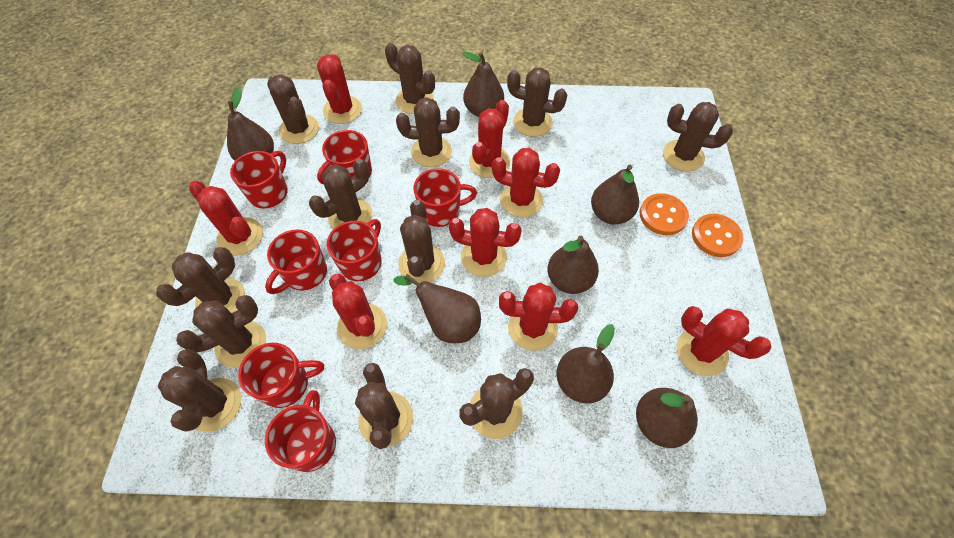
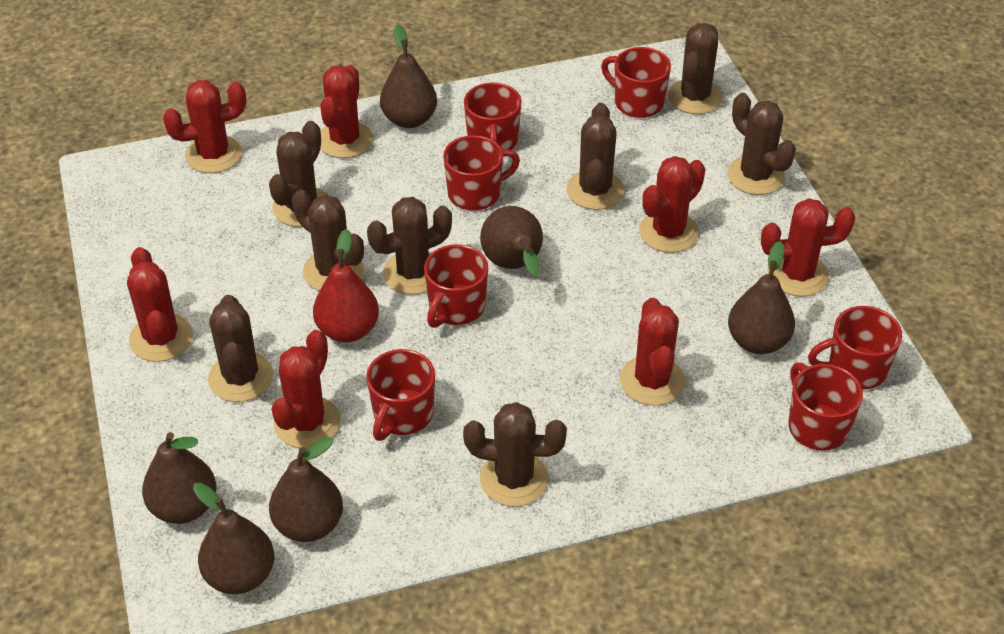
brown cactus: 12 -> 8
brown pear: 7 -> 6
orange button: 2 -> 0
red cactus: 8 -> 7
red pear: 0 -> 1

